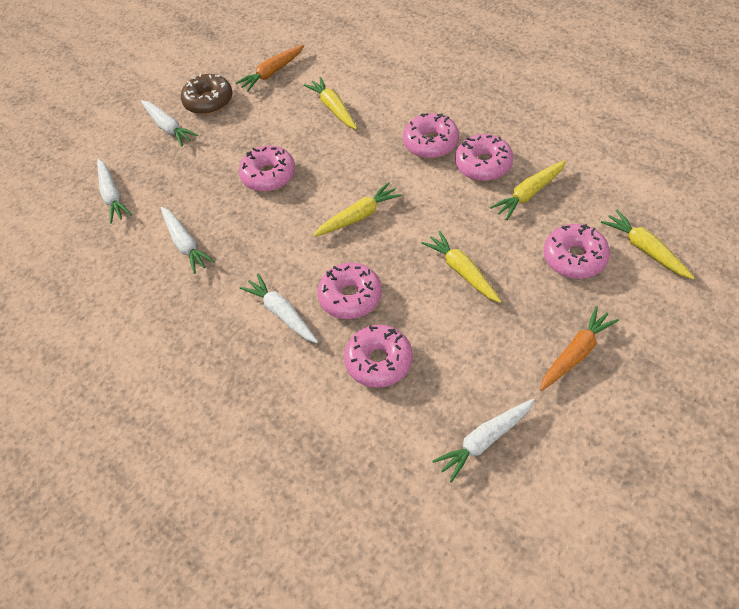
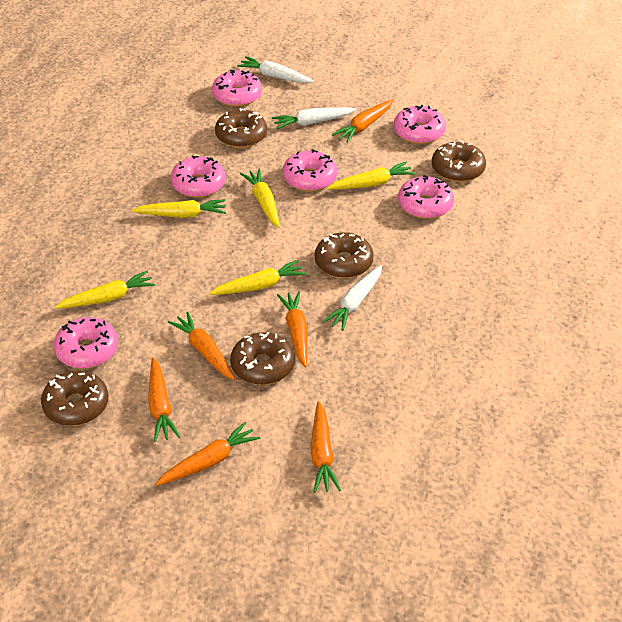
brown donut: 1 -> 5
orange carrot: 2 -> 6
white carrot: 5 -> 3

